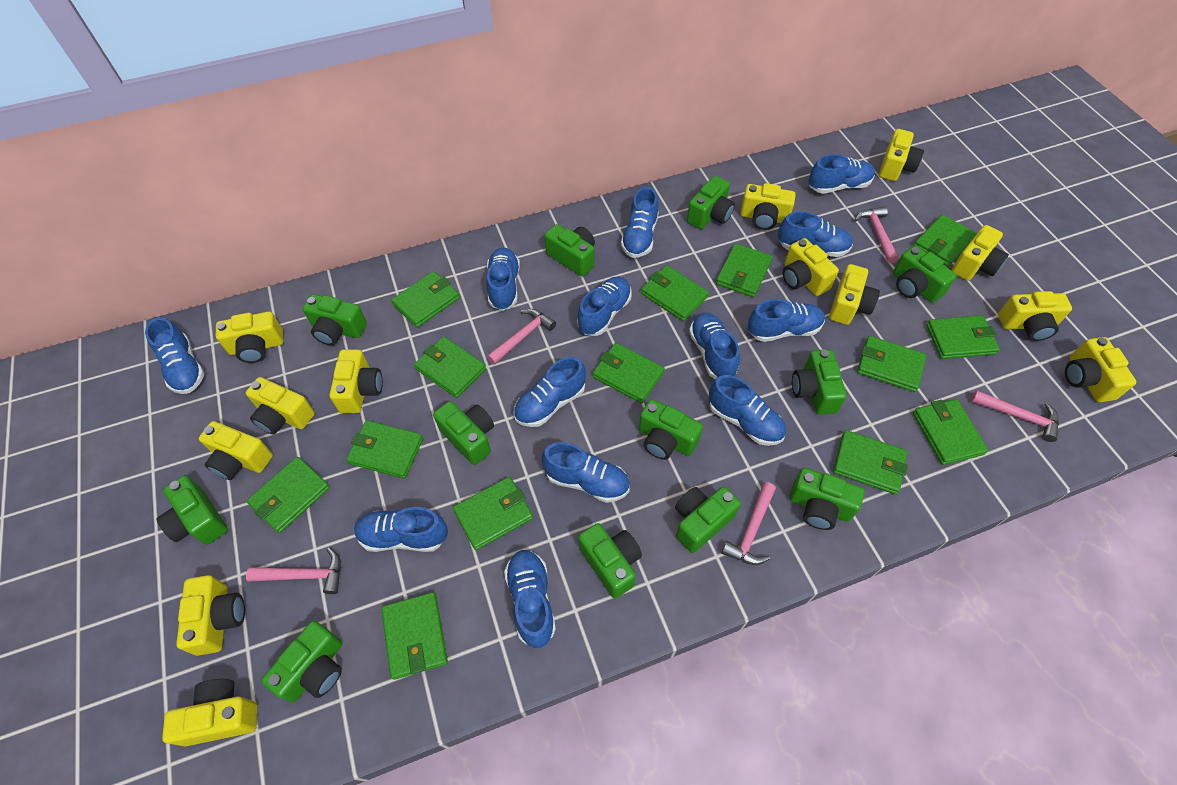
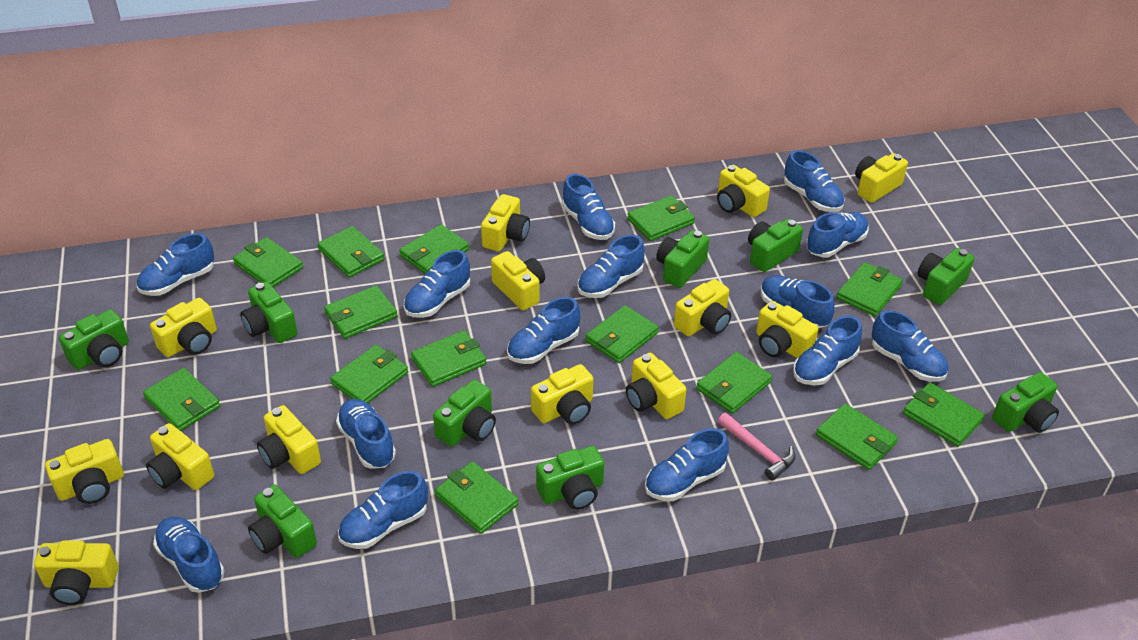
blue shoe: 13 -> 14
green camera: 12 -> 9
pink hammer: 5 -> 1

